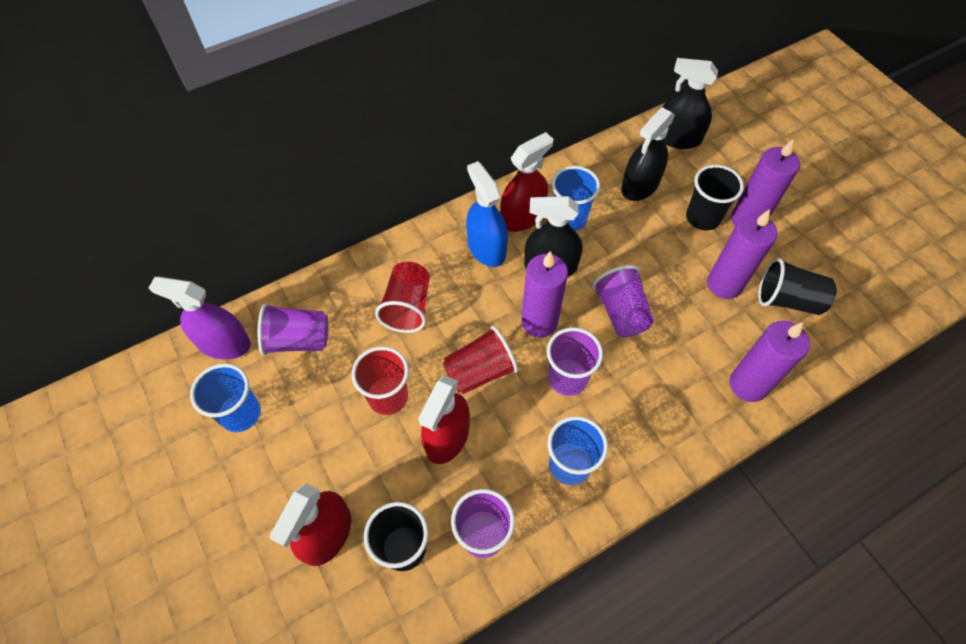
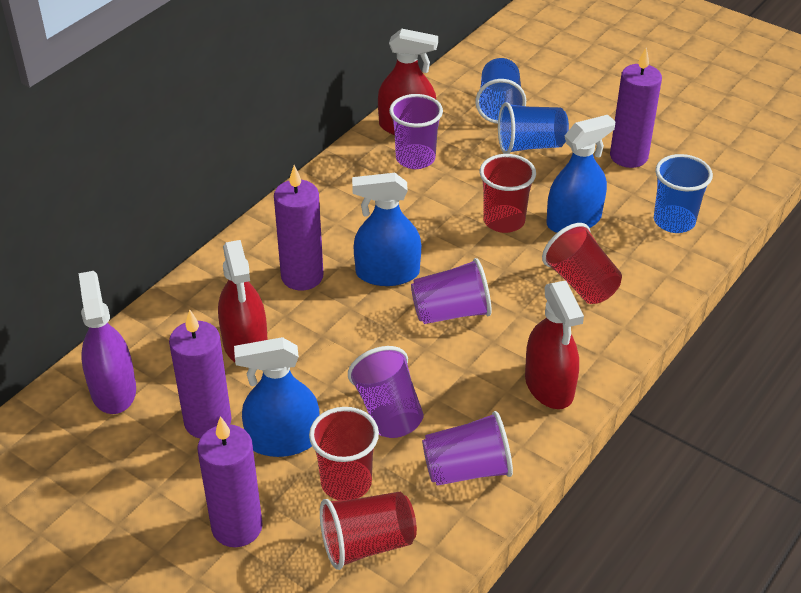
black cup: 3 -> 0
black spray bottle: 3 -> 0
blue spray bottle: 1 -> 3
red cup: 3 -> 4

